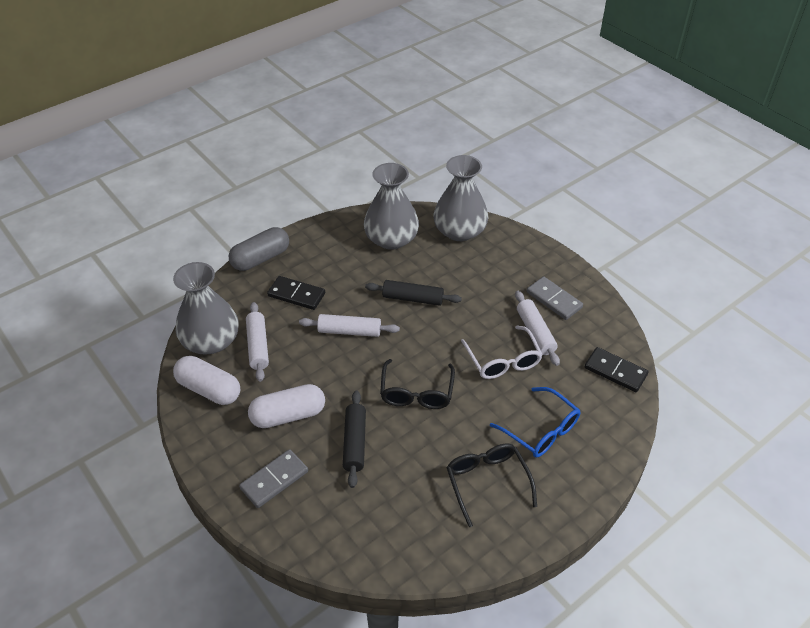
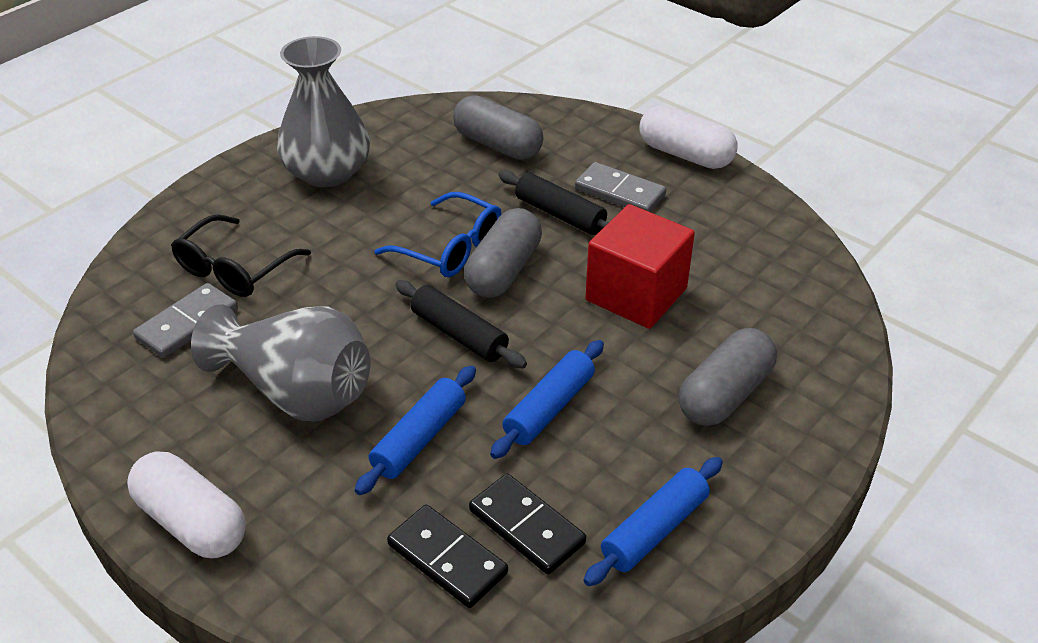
black glasses: 2 -> 1
blue rolling pin: 0 -> 3
grey capsule: 1 -> 3
grey vase: 3 -> 2
red cube: 0 -> 1
white glasses: 1 -> 0
white rolling pin: 3 -> 0

